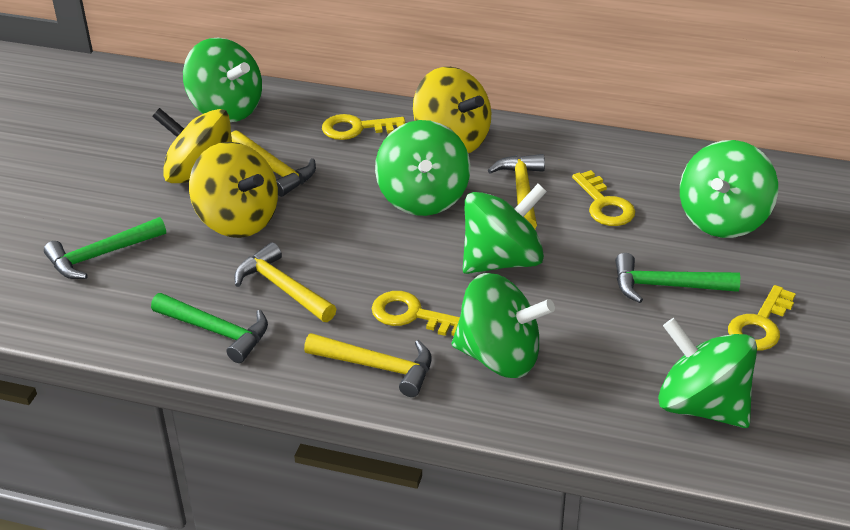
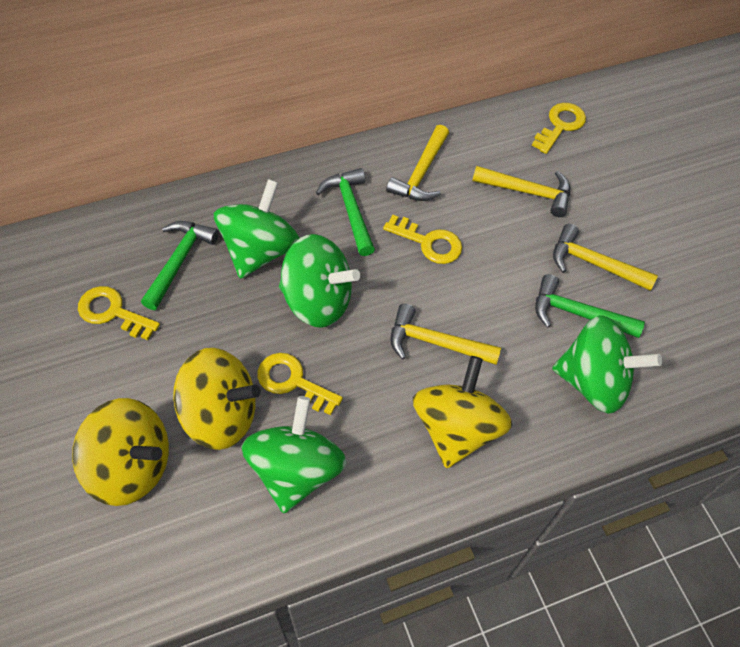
green spinning top: 6 -> 4

